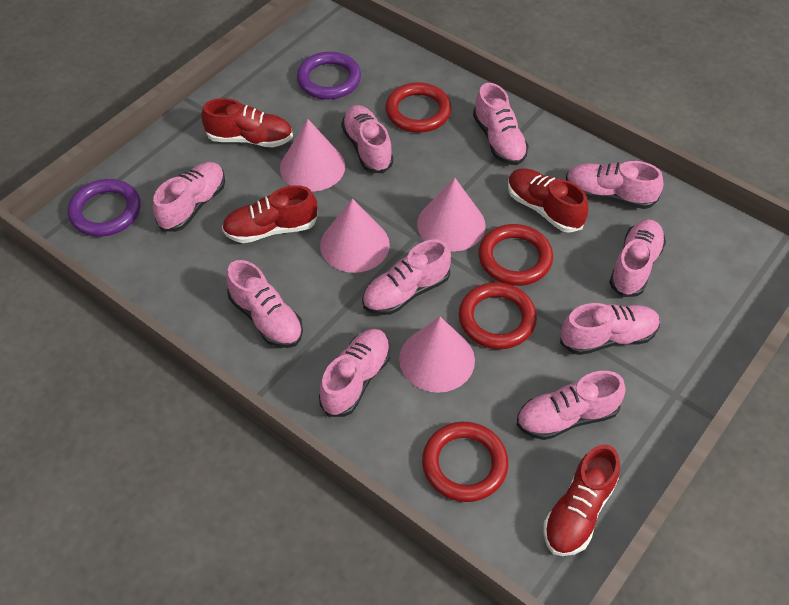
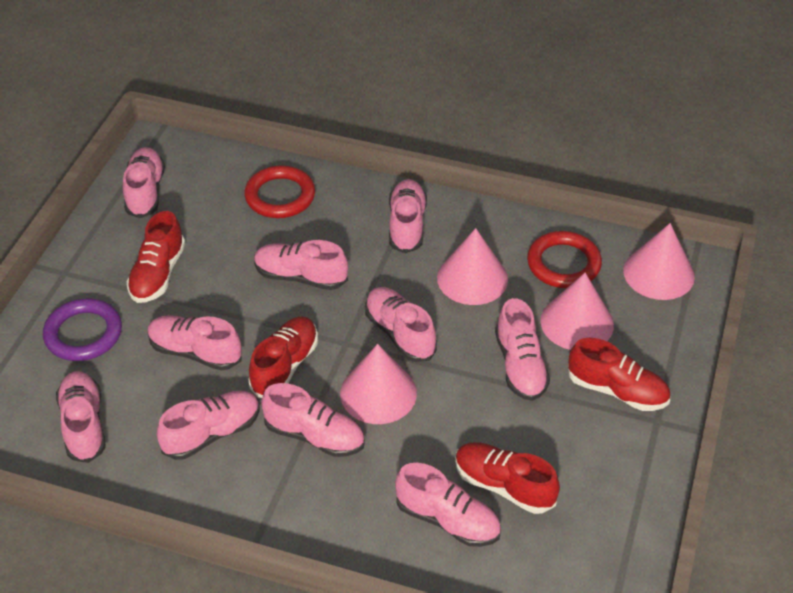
purple ring: 2 -> 1
red ring: 4 -> 2

